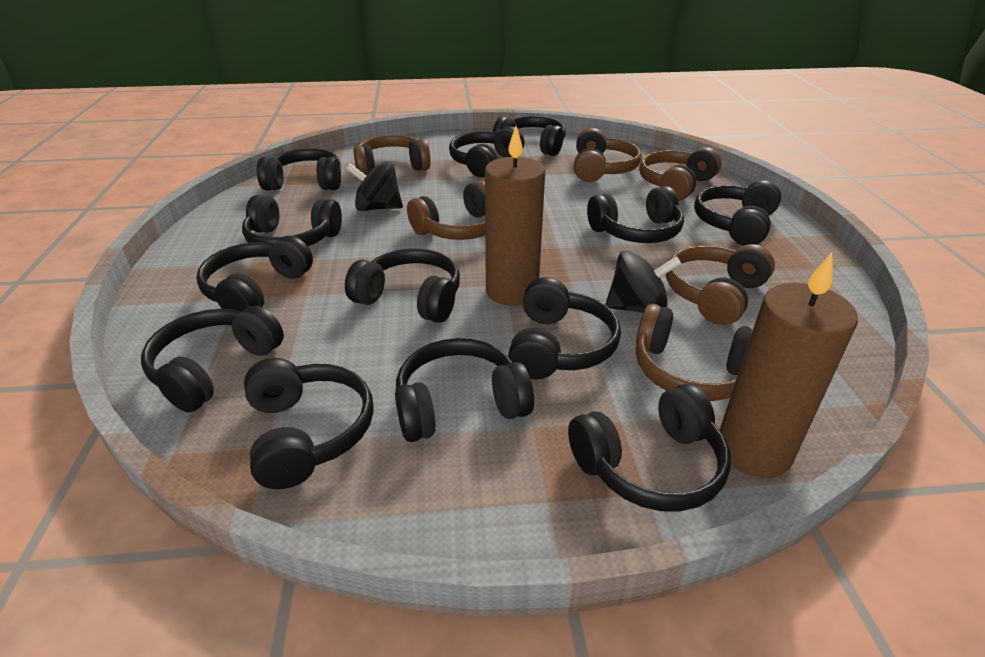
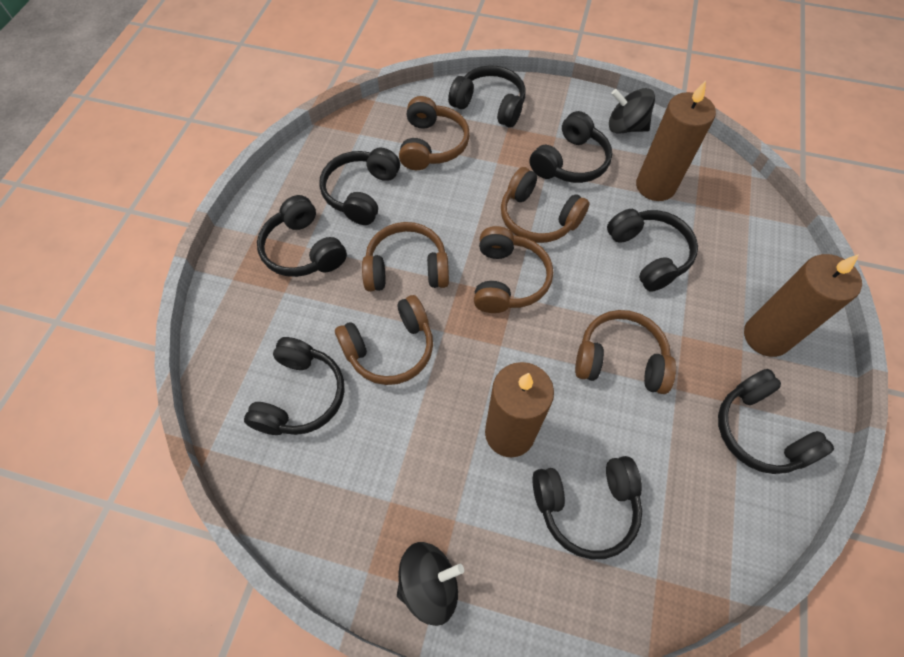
black headphones: 13 -> 8
brown candle: 2 -> 3

